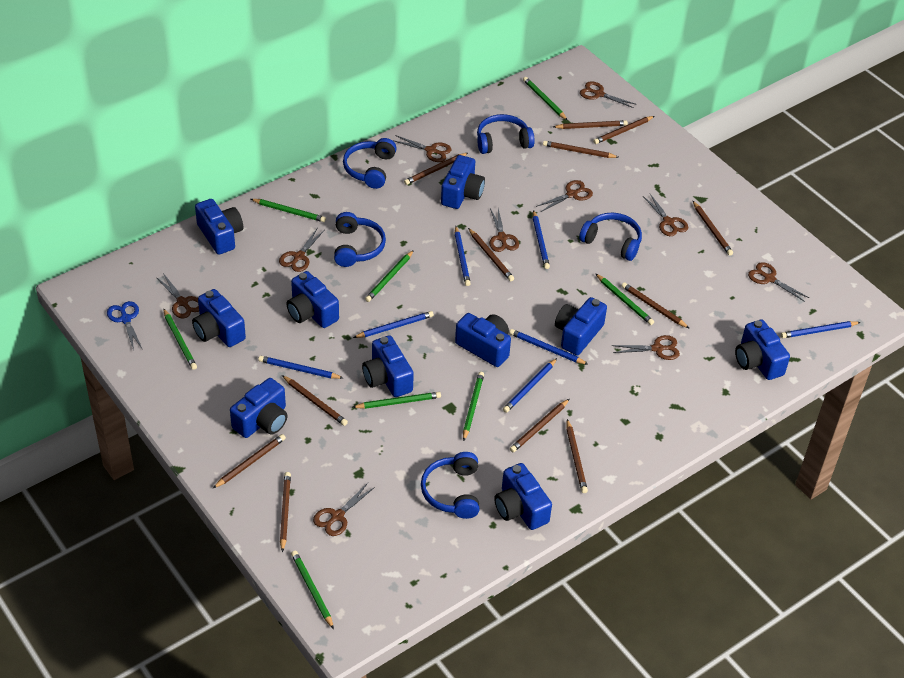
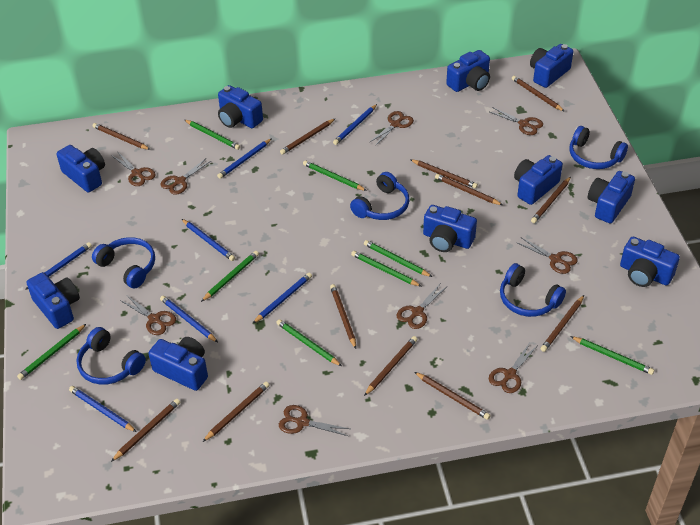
blue scissors: 1 -> 0
brown scissors: 10 -> 9

